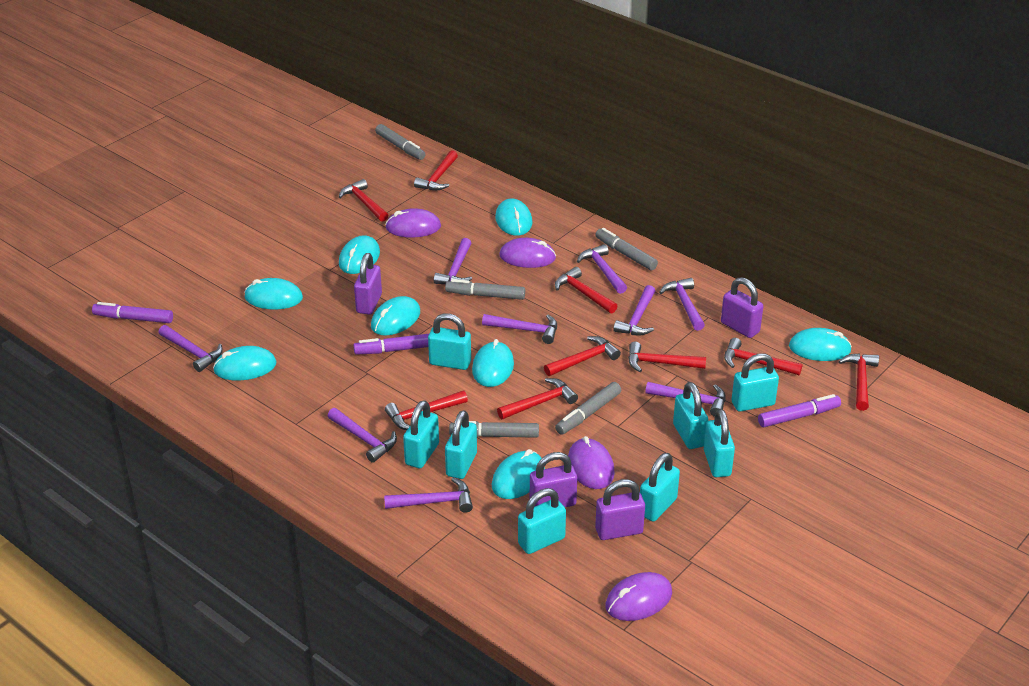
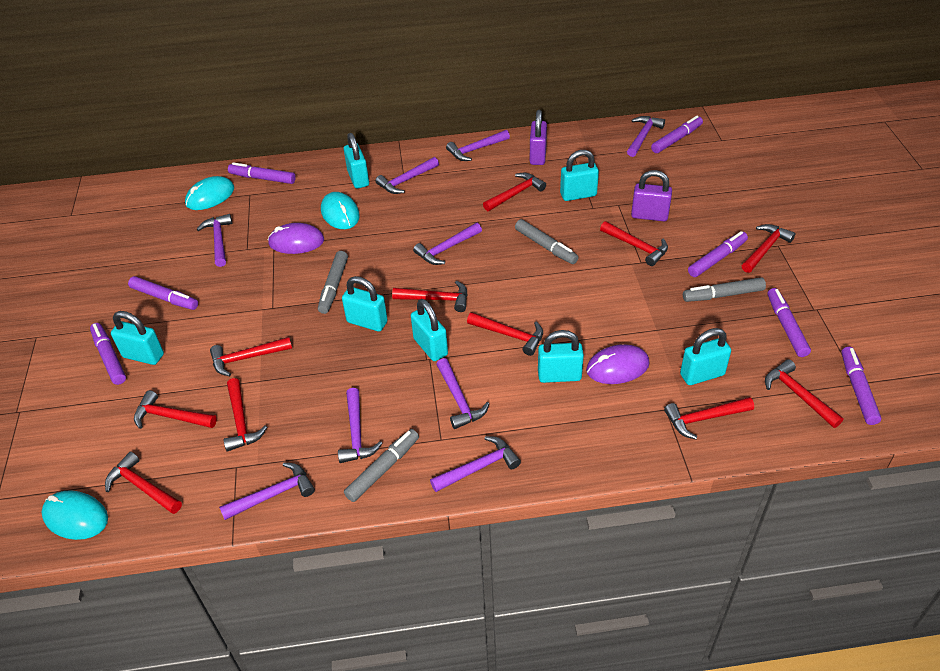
grey marker: 5 -> 4
purple marker: 3 -> 7
purple mouse: 4 -> 2
purple padlock: 4 -> 2
red hammer: 9 -> 11
turquoise mouse: 8 -> 3
turquoise padlock: 8 -> 7

